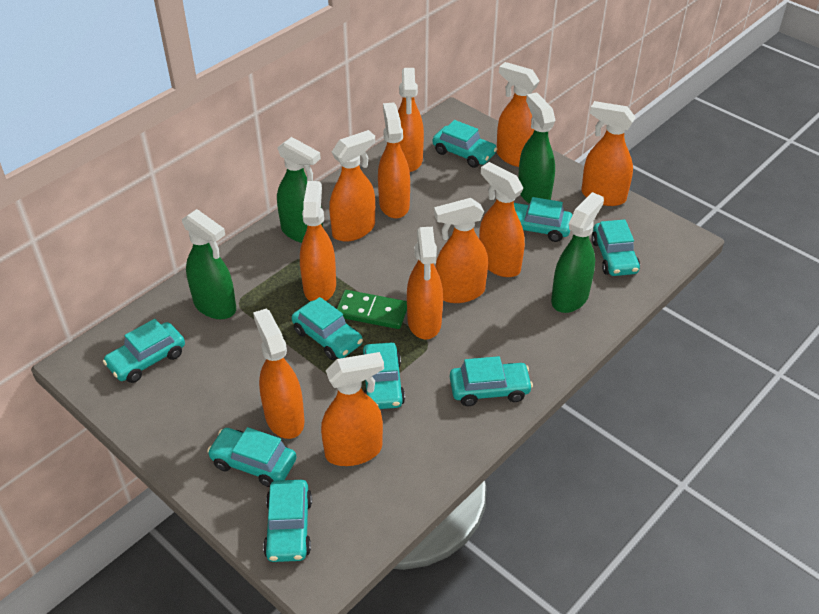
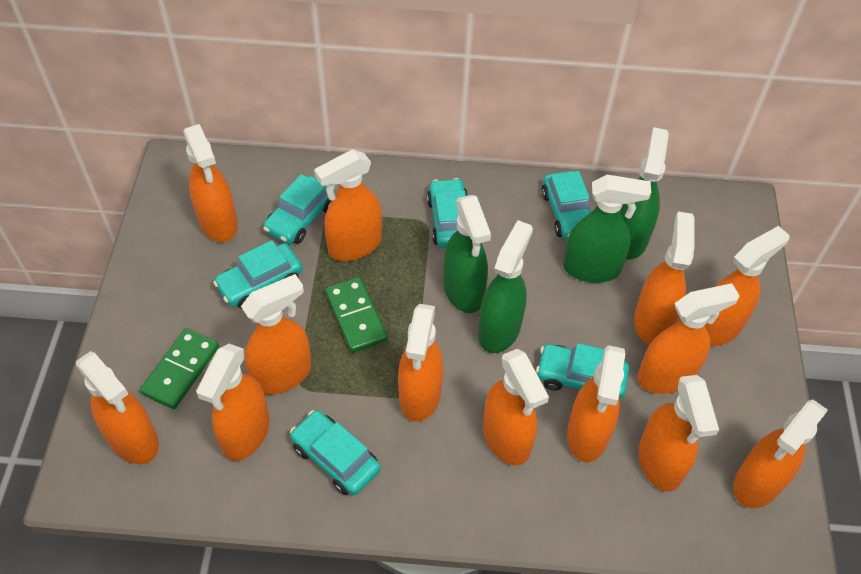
green domino: 1 -> 2
orange spray bottle: 11 -> 13
turquoise car: 9 -> 6

